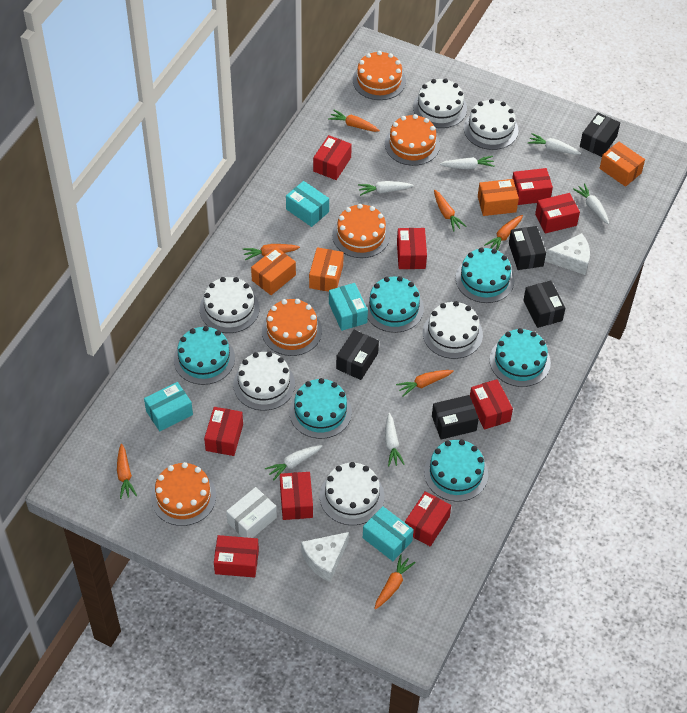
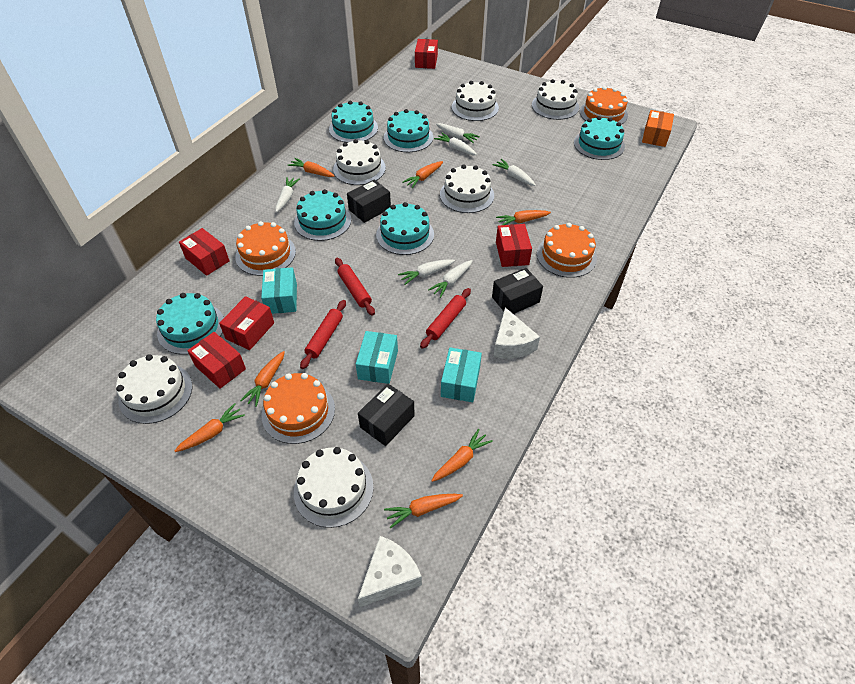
black box: 5 -> 3
orange box: 4 -> 1
orange cake: 5 -> 4
red box: 9 -> 5
red rolling pin: 0 -> 3
turquoise box: 4 -> 3
white box: 1 -> 0

